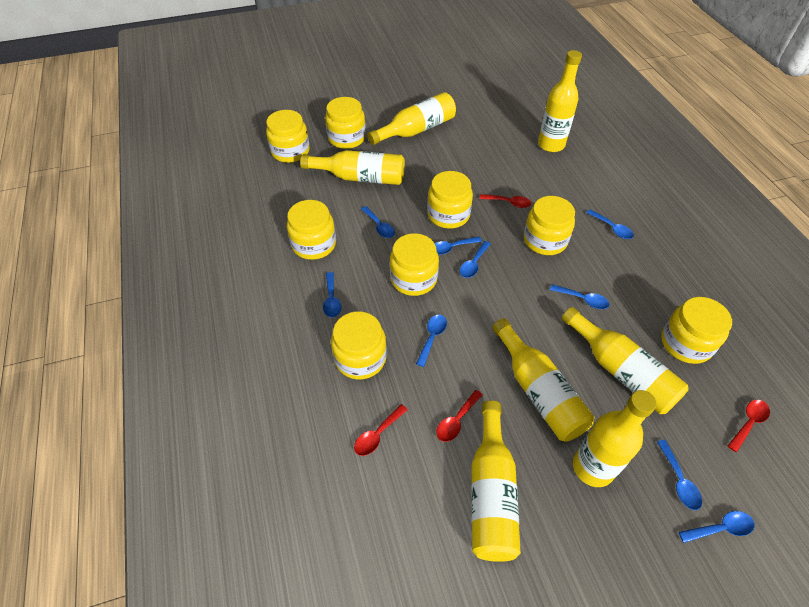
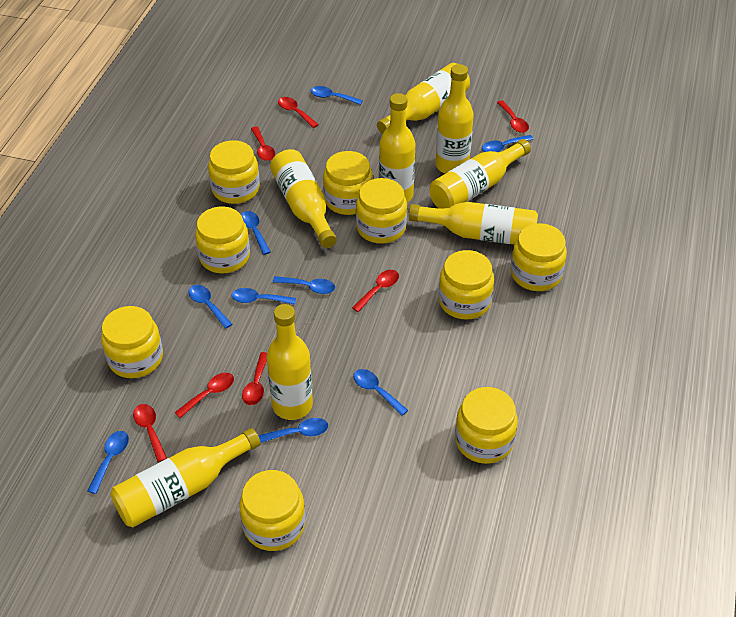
red spoon: 4 -> 7
yellow bottle: 7 -> 8
yellow jar: 8 -> 9

